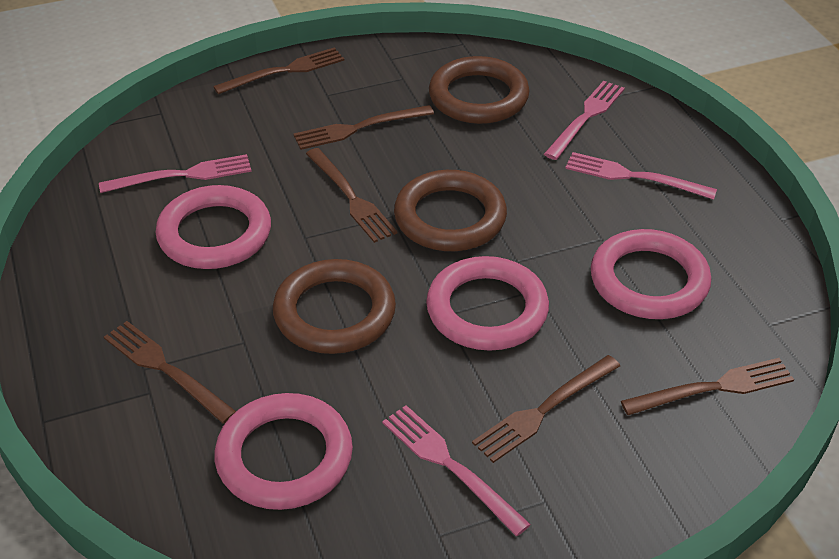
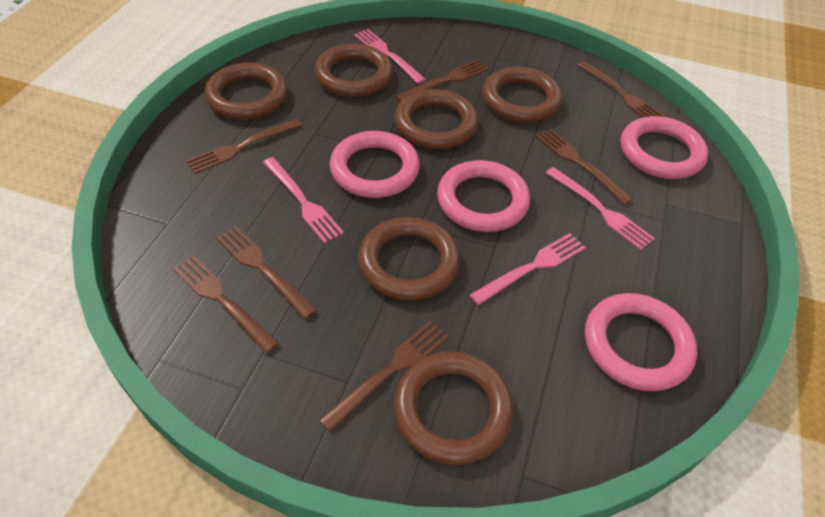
brown fork: 6 -> 7
brown ring: 3 -> 6

